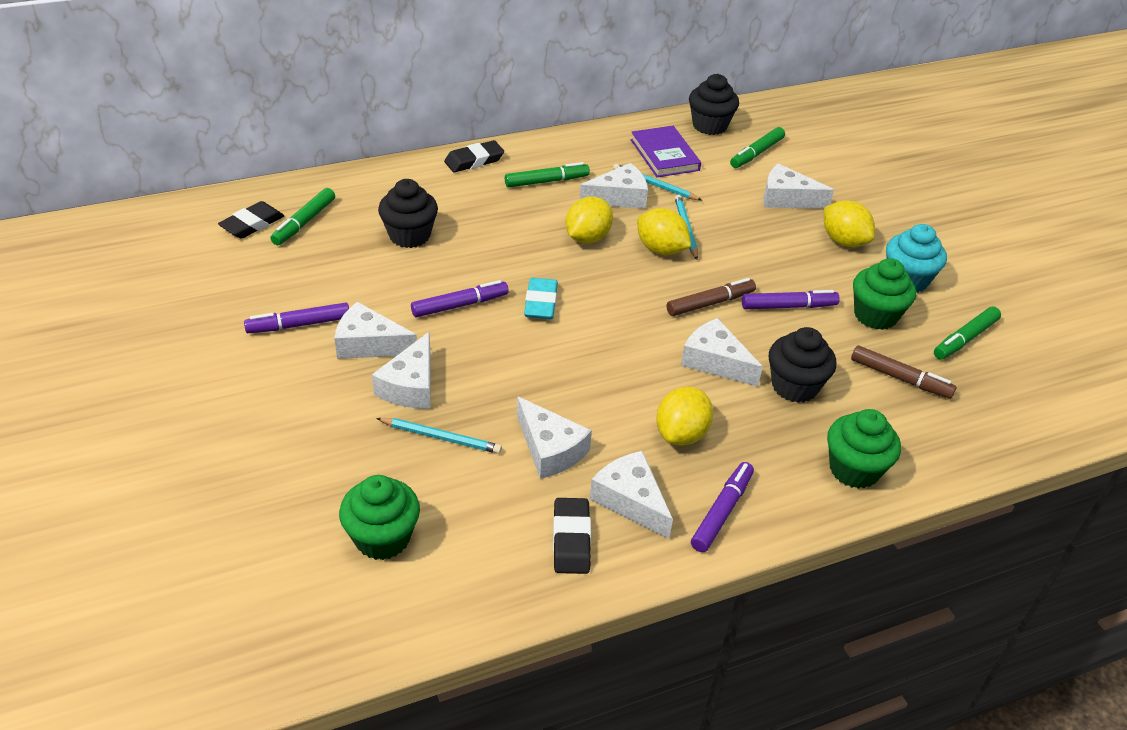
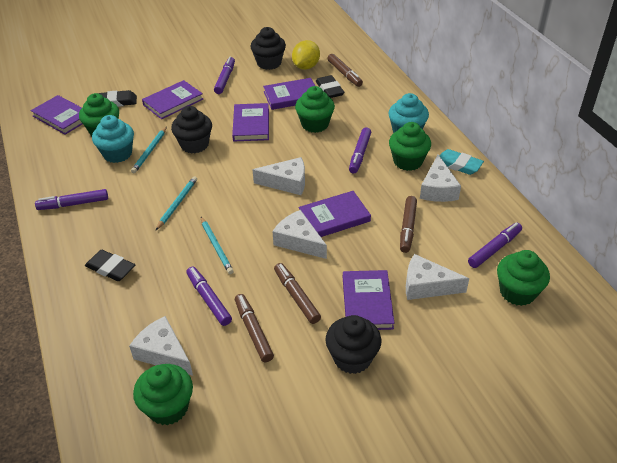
brown marker: 2 -> 4
green cupcake: 3 -> 5
green marker: 4 -> 0
purple book: 1 -> 6
purple marker: 4 -> 5
turquoise cupcake: 1 -> 2
white cheese: 7 -> 5
yellow lemon: 4 -> 1

